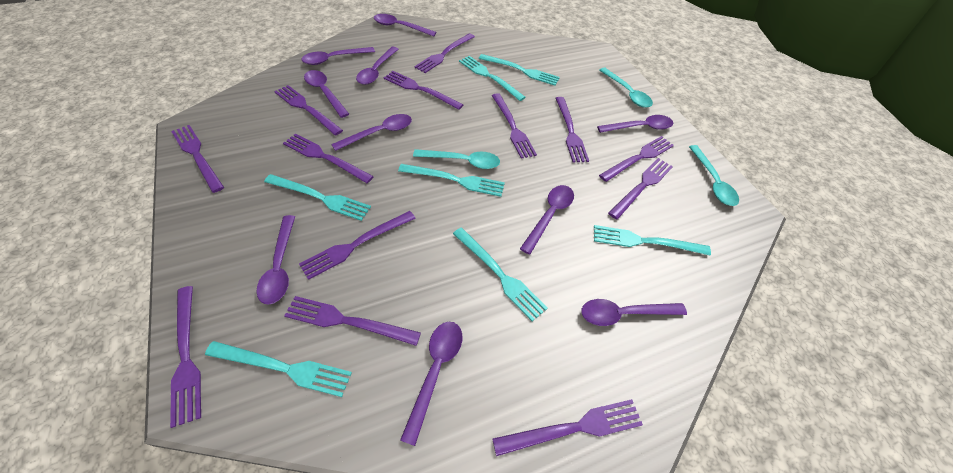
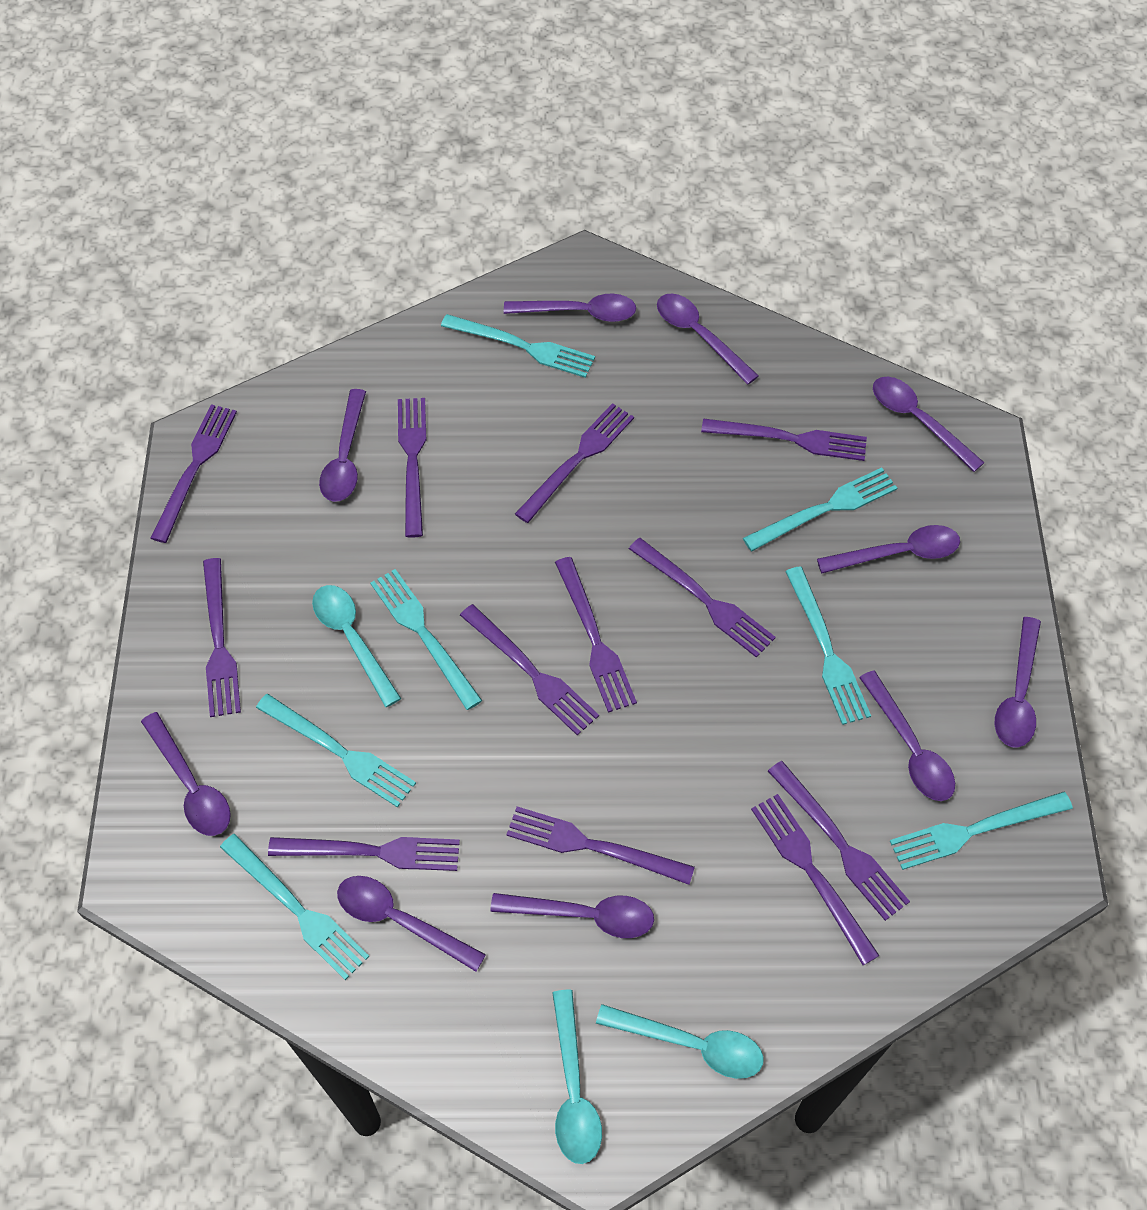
purple fork: 13 -> 12

